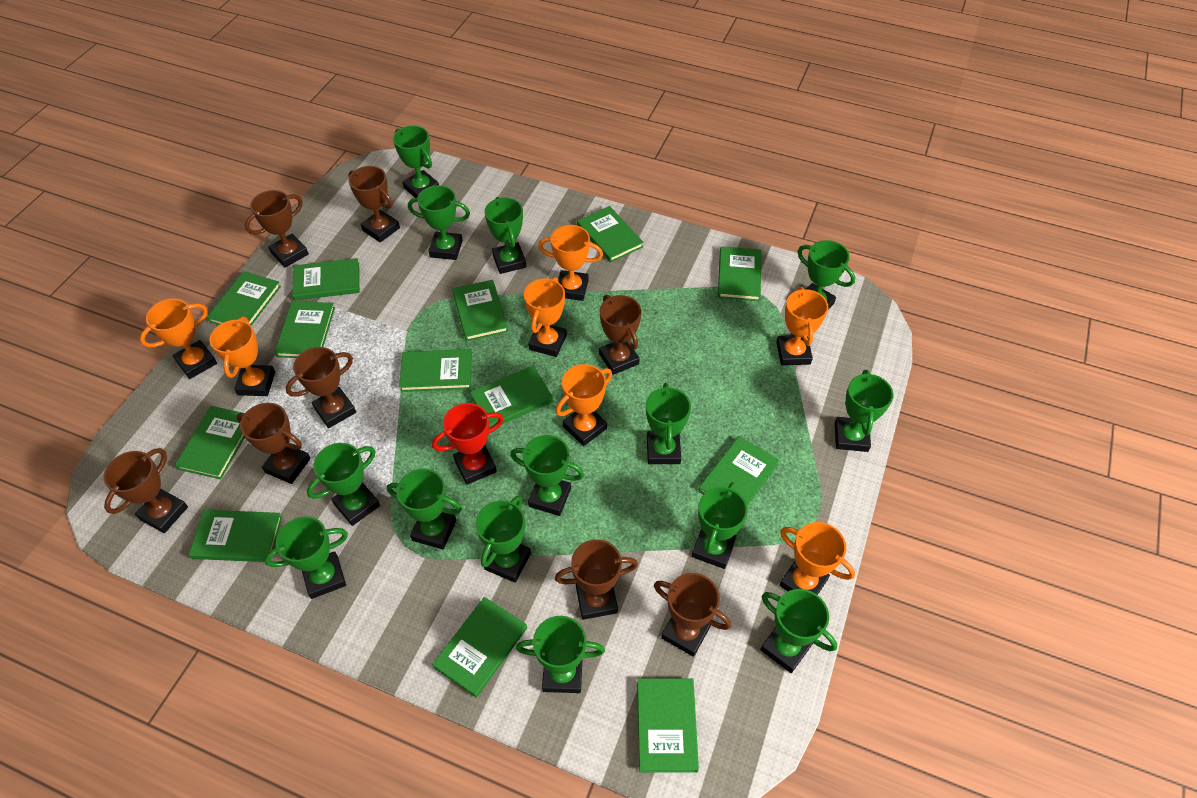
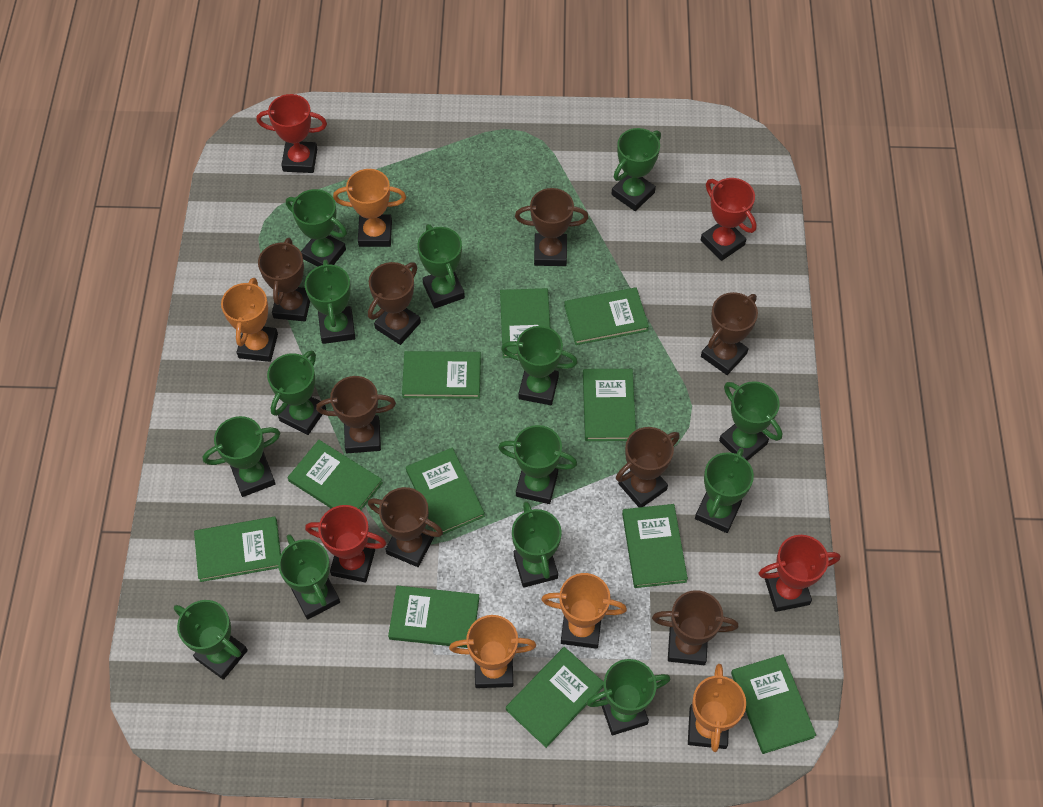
green book: 13 -> 11
orange trophy: 7 -> 5
red trophy: 1 -> 4

